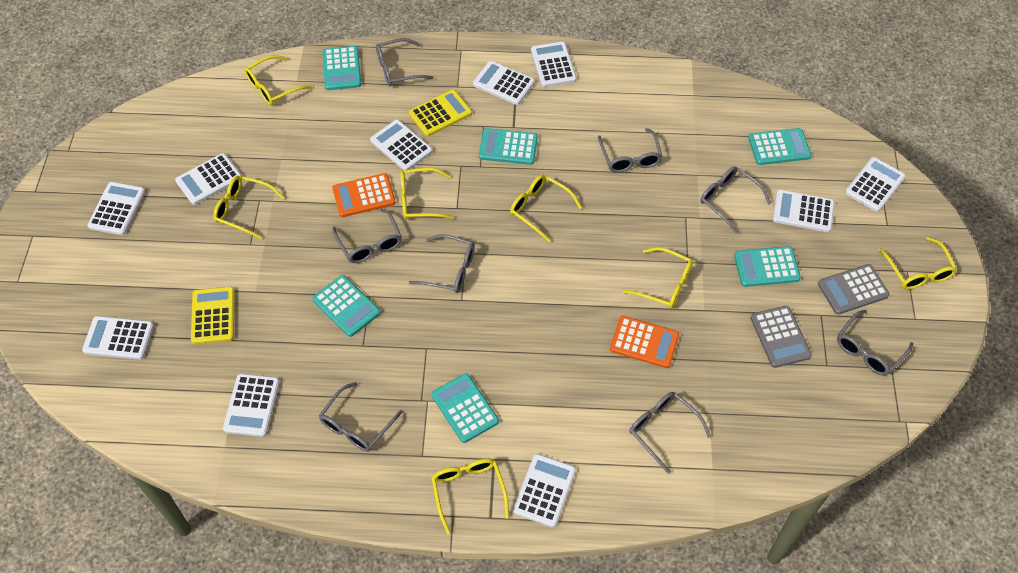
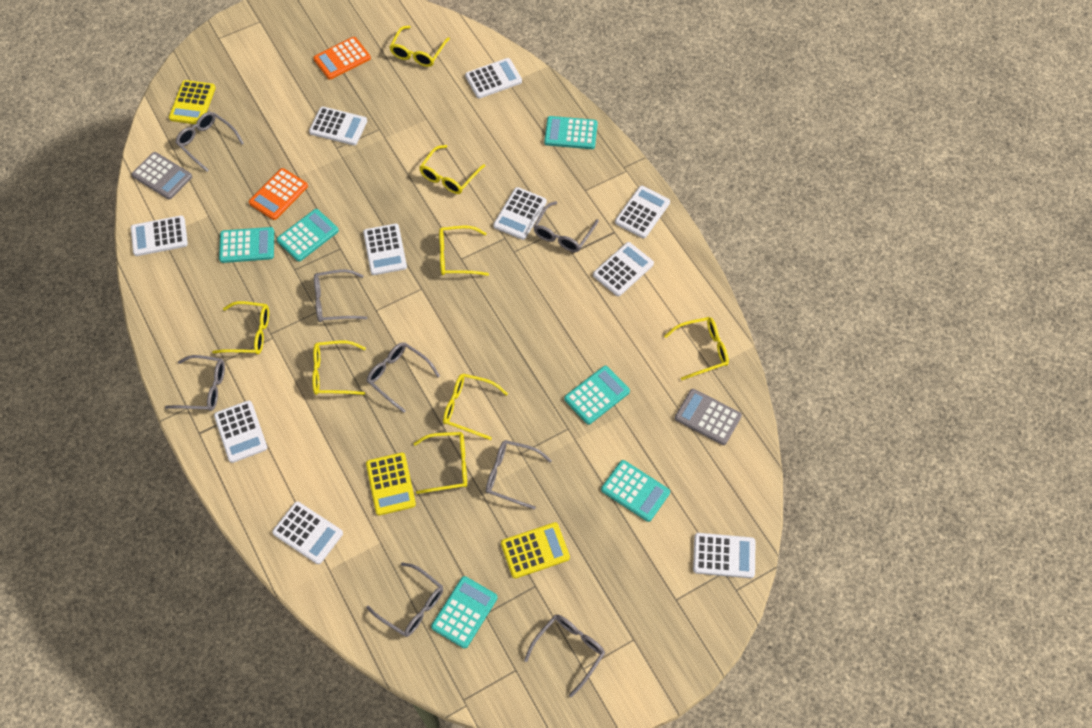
yellow calculator: 2 -> 3
yellow glasses: 7 -> 8

